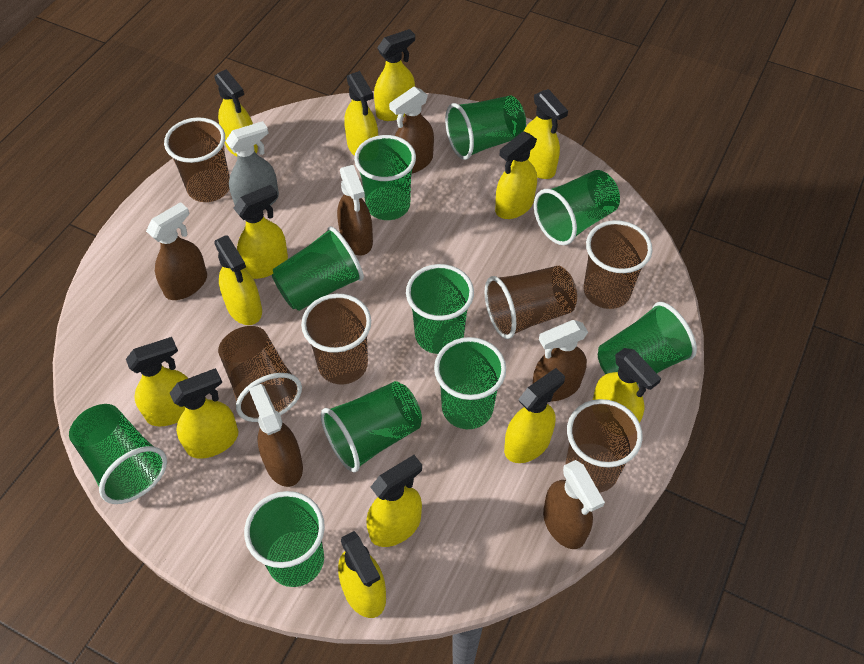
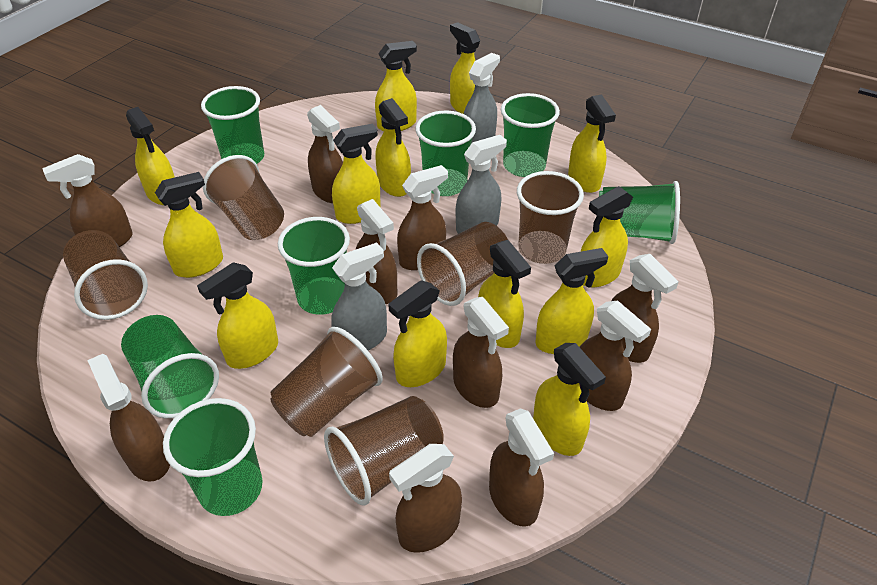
brown spray bottle: 6 -> 10
green cup: 10 -> 7
grey spray bottle: 1 -> 3

